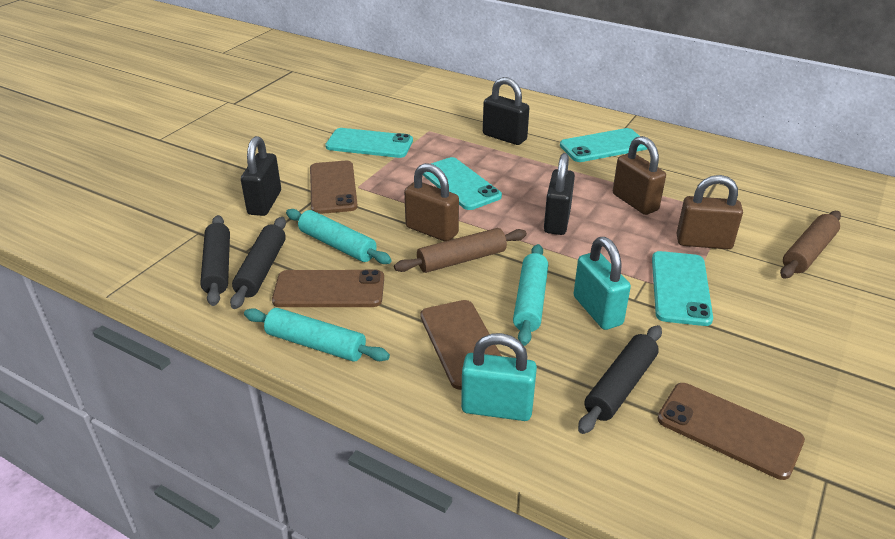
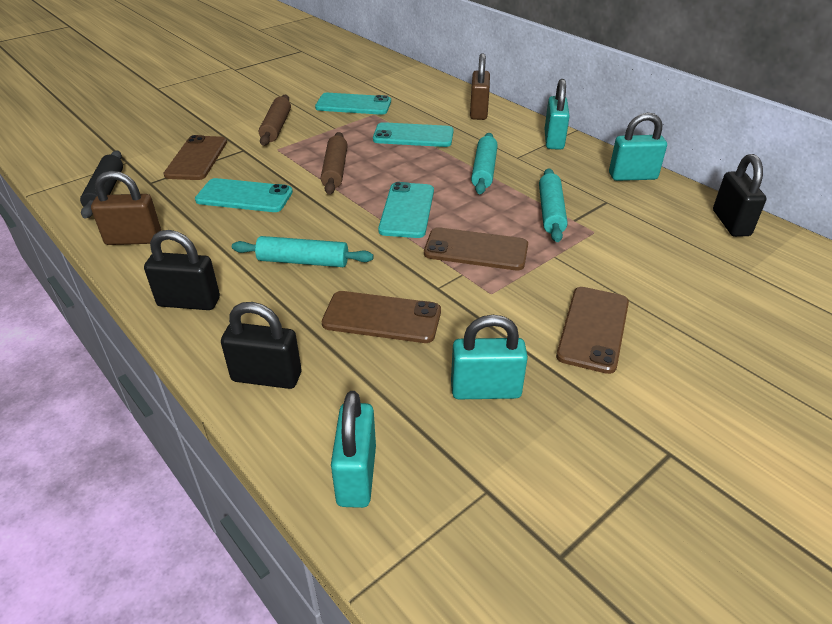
black rolling pin: 3 -> 1
brown padlock: 3 -> 2
turquoise padlock: 2 -> 4

